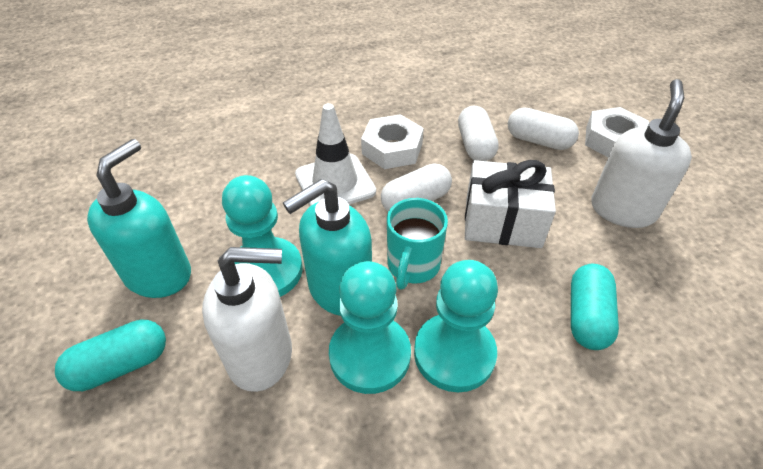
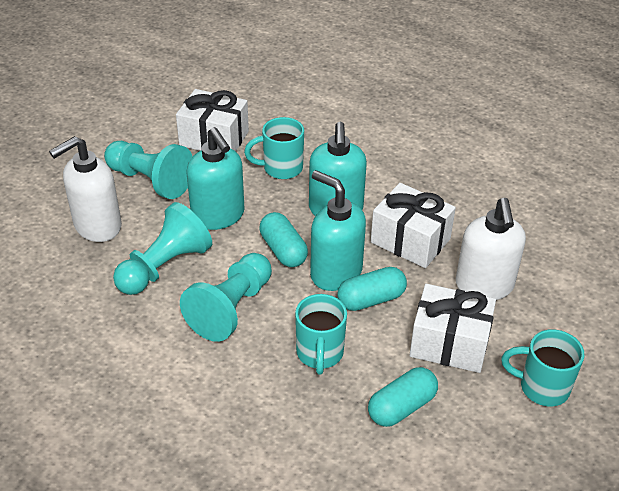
turquoise capsule: 2 -> 3
turquoise mug: 1 -> 3
turquoise soap dispenser: 2 -> 3
white capsule: 3 -> 0
white gift: 1 -> 3
white nut: 2 -> 0
white traffic cone: 1 -> 0

